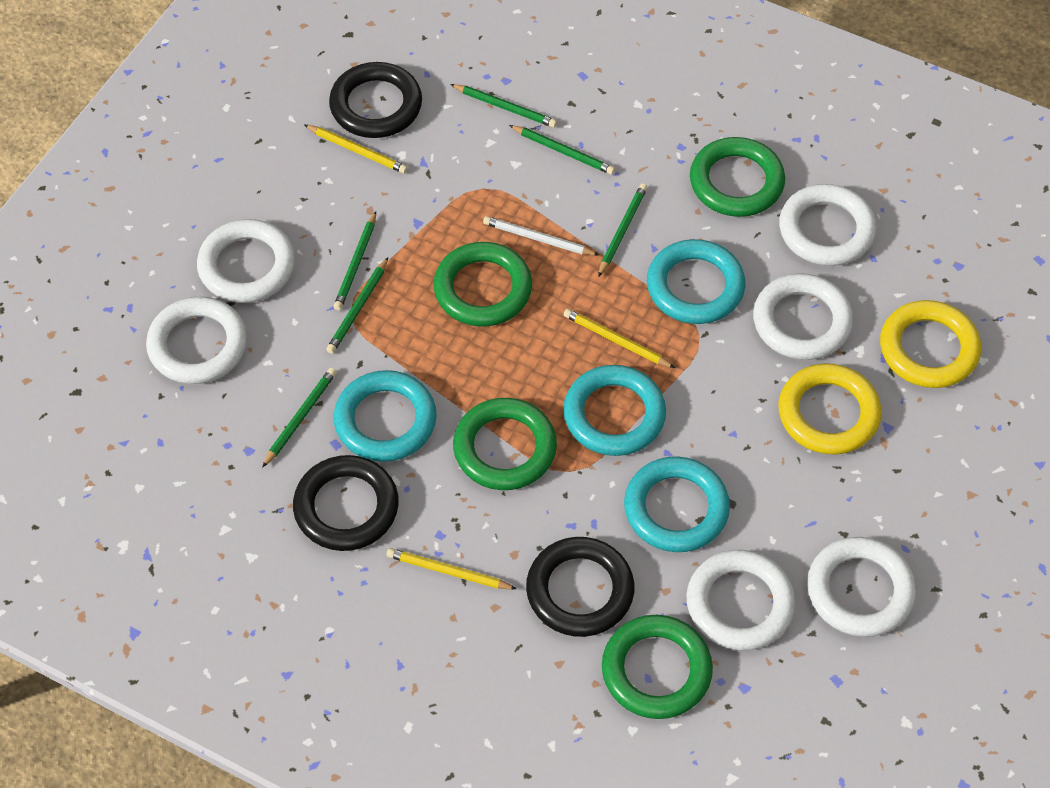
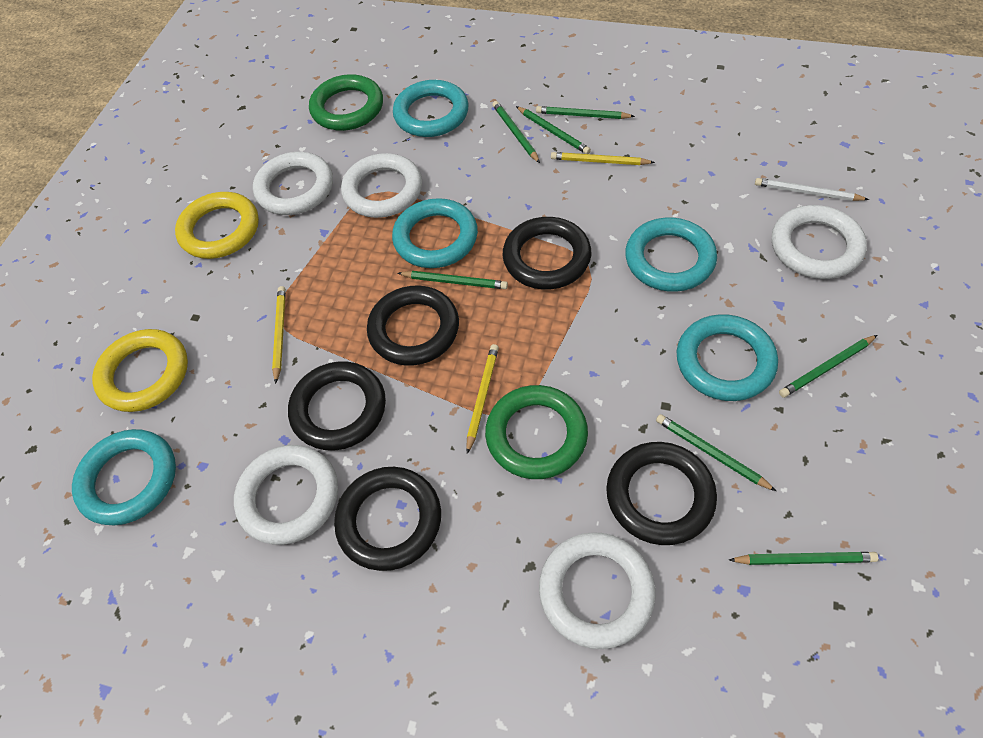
black ring: 3 -> 5
green pencil: 6 -> 7
green ring: 4 -> 2
turquoise ring: 4 -> 5
white ring: 6 -> 5

